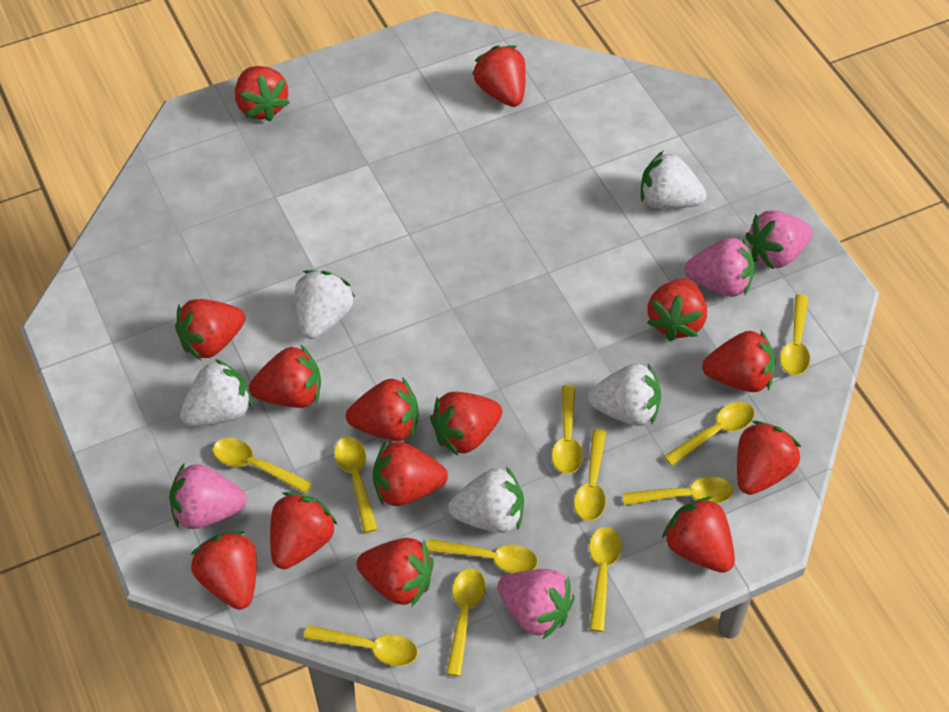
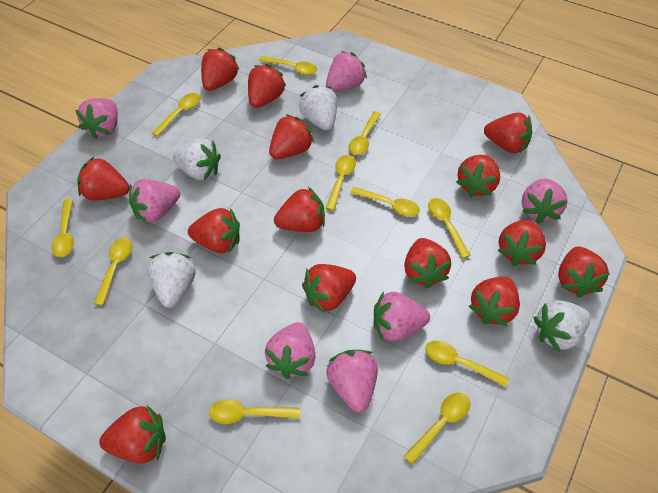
pink strawberry: 4 -> 7
white strawberry: 5 -> 4

